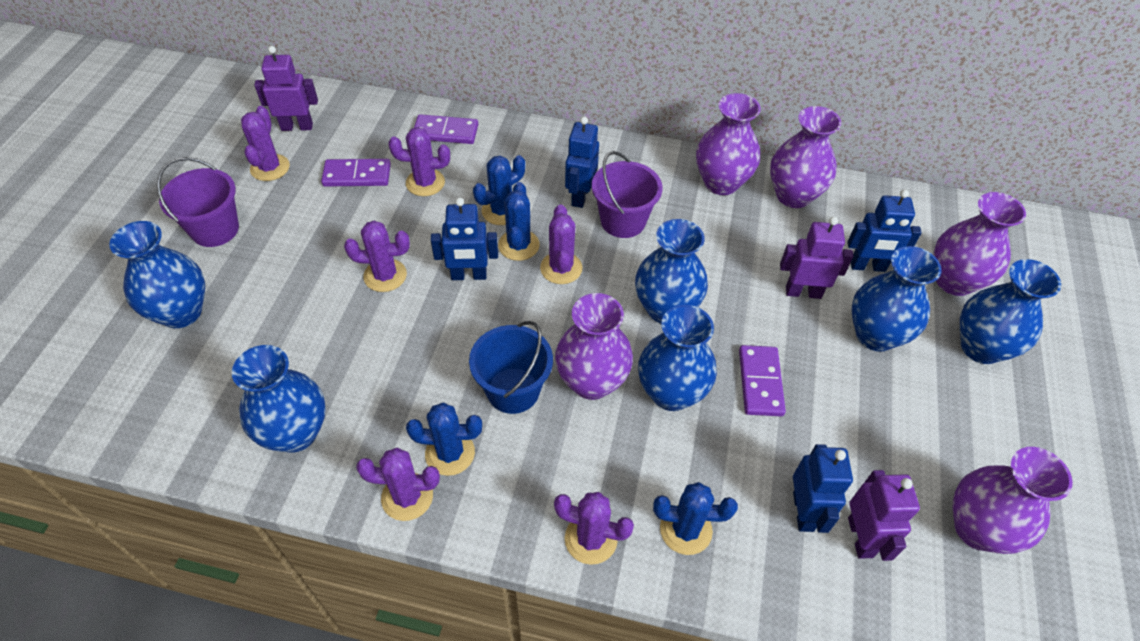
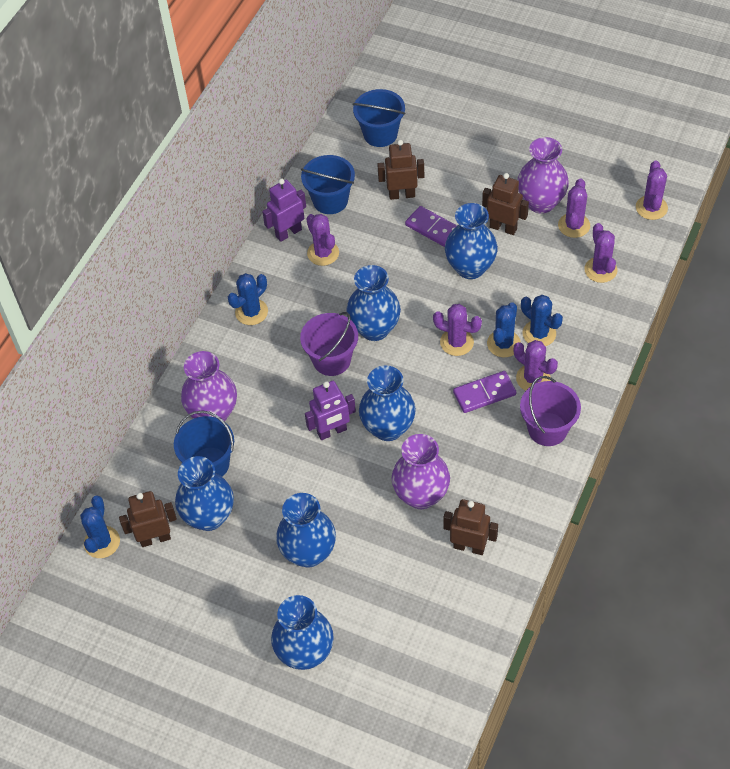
blue bucket: 1 -> 3
blue robot: 4 -> 0
brown robot: 0 -> 4
purple domino: 3 -> 2
purple robot: 3 -> 2
purple vase: 5 -> 3

